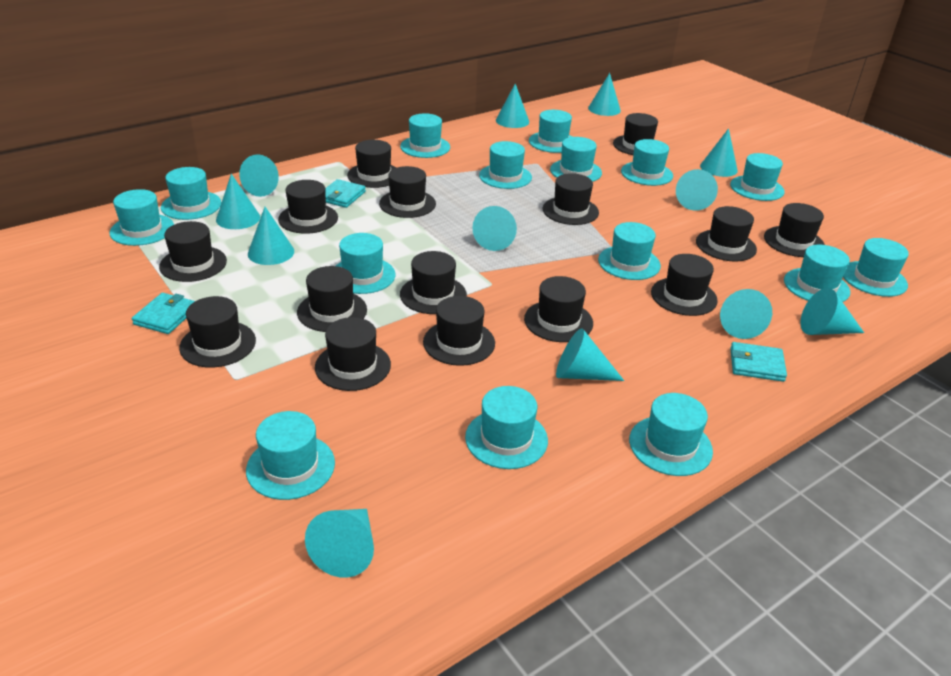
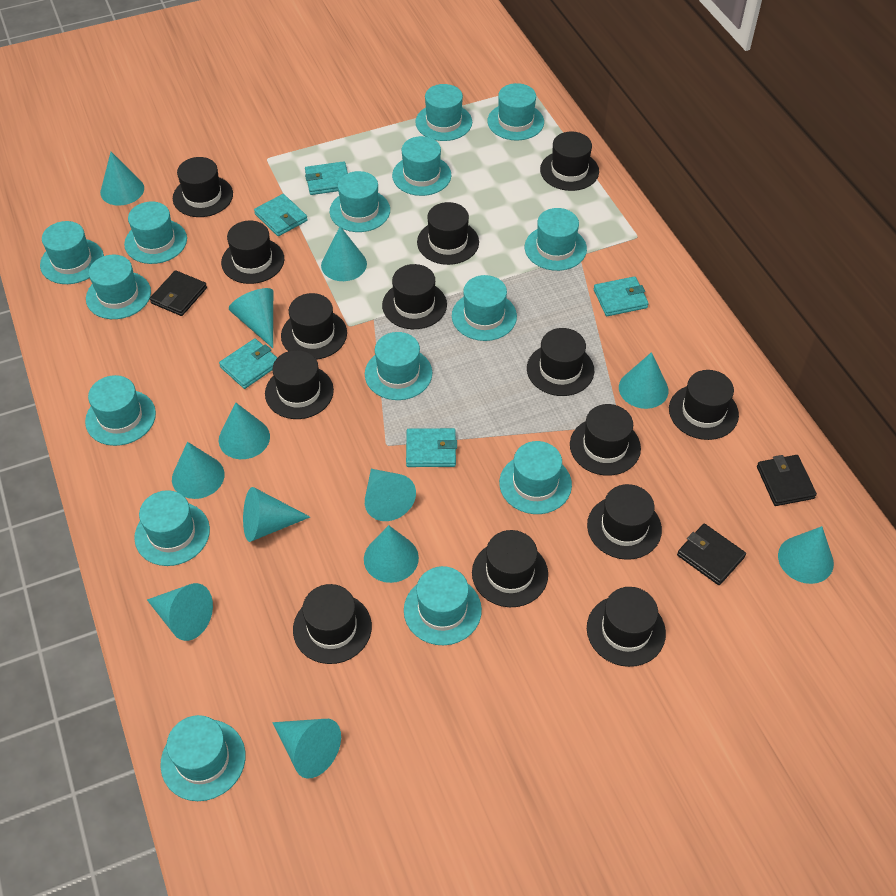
black hat: 15 -> 14
black wallet: 0 -> 3
turquoise wallet: 3 -> 5

